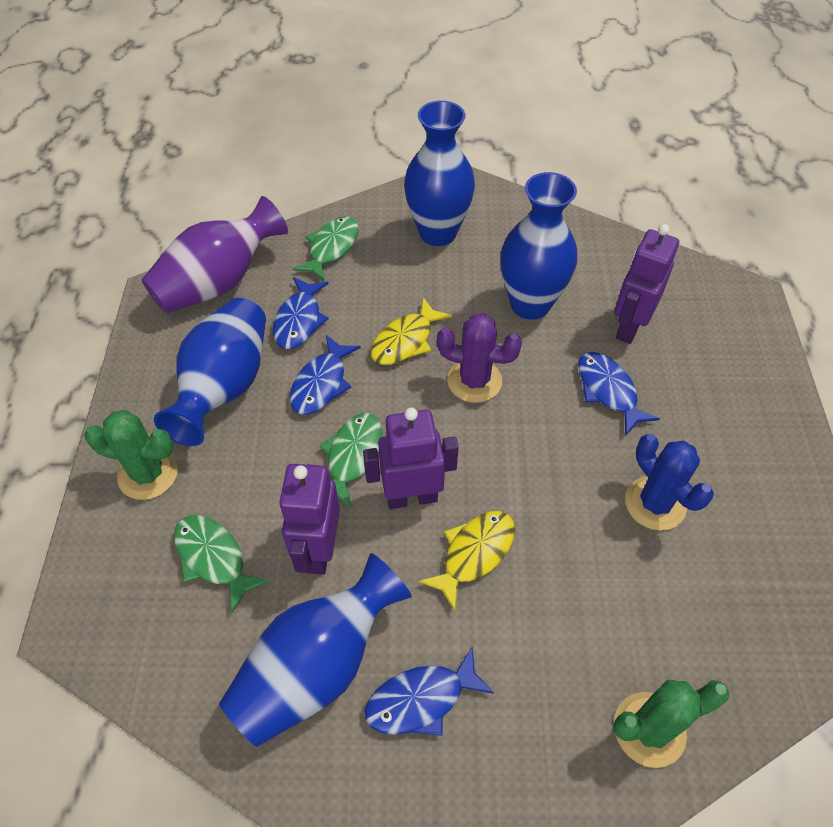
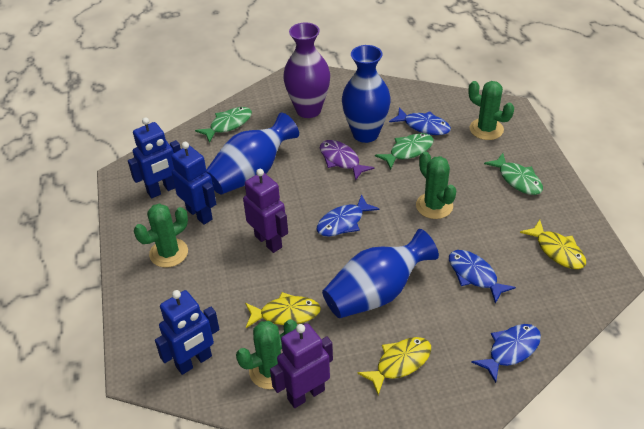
blue cactus: 1 -> 0
blue robot: 0 -> 3
blue vase: 4 -> 3
green cactus: 2 -> 4
purple cactus: 1 -> 0
purple fish: 0 -> 1
purple robot: 3 -> 2
yellow fish: 2 -> 3

